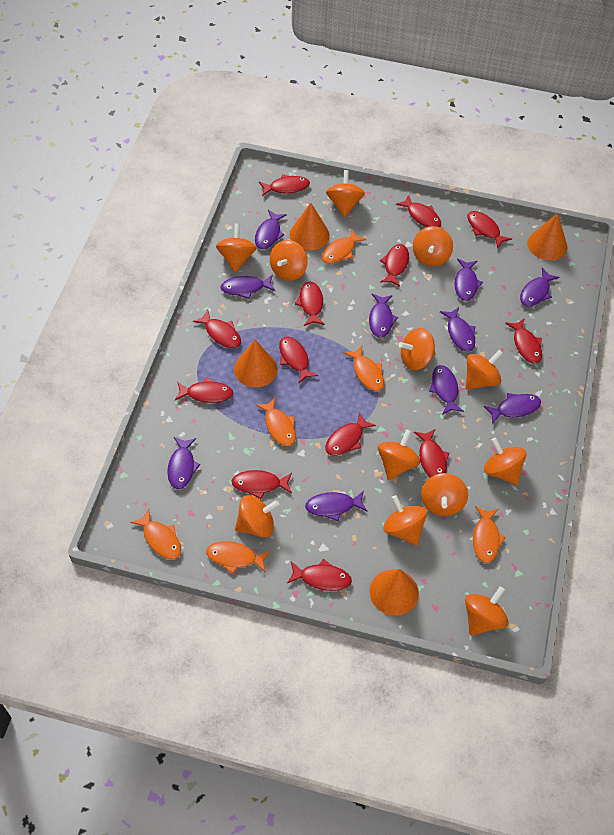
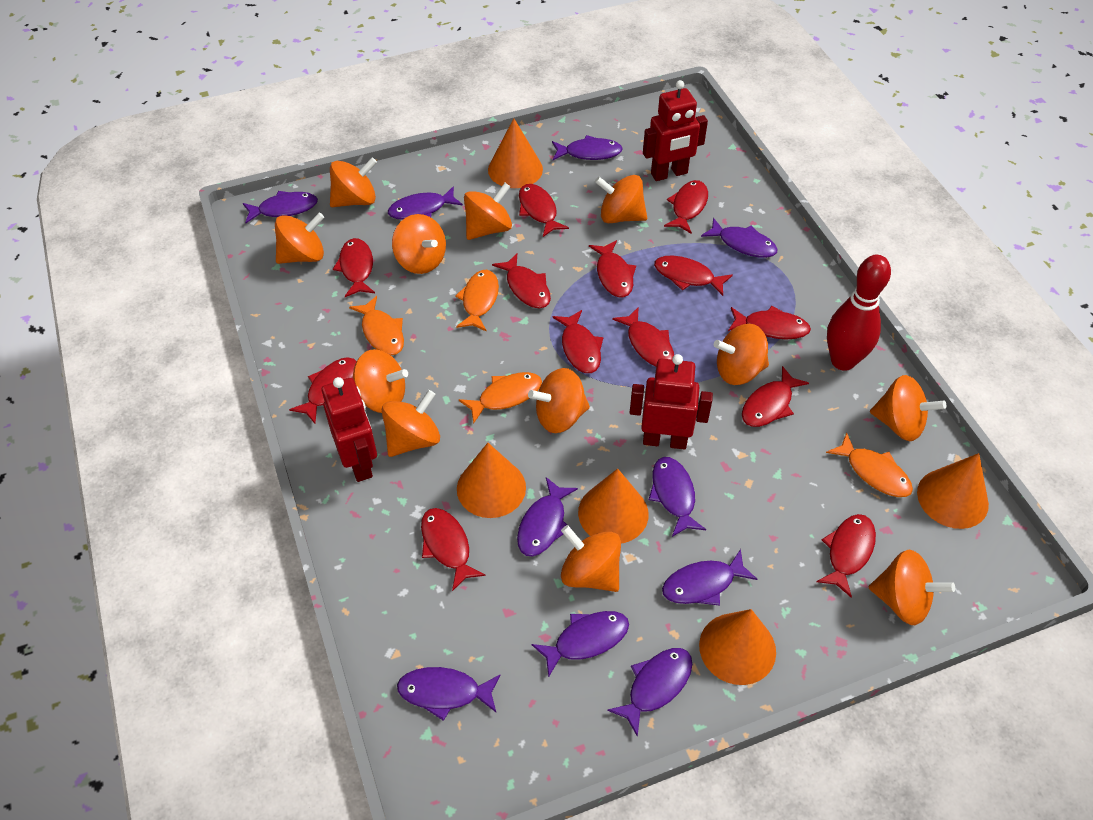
orange cone: 4 -> 5
orange fish: 6 -> 4
red bowling pin: 0 -> 1
red robot: 0 -> 3

